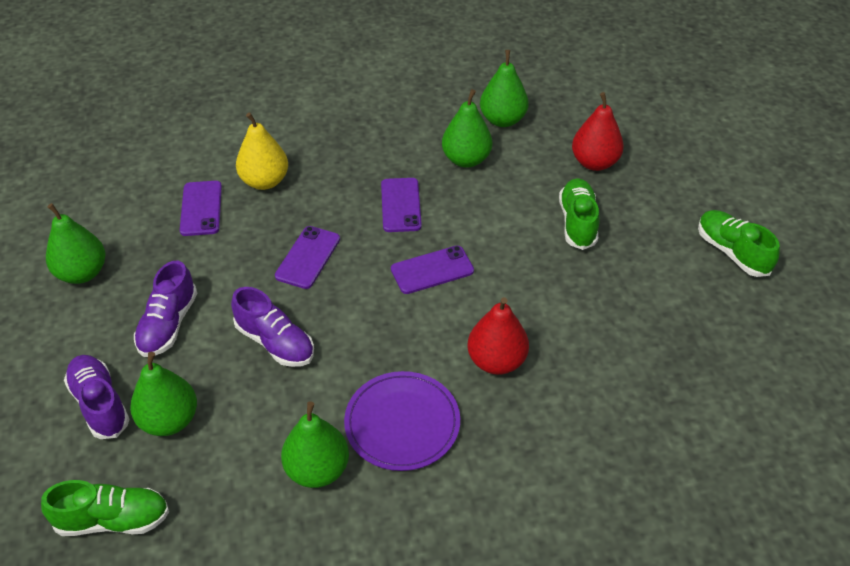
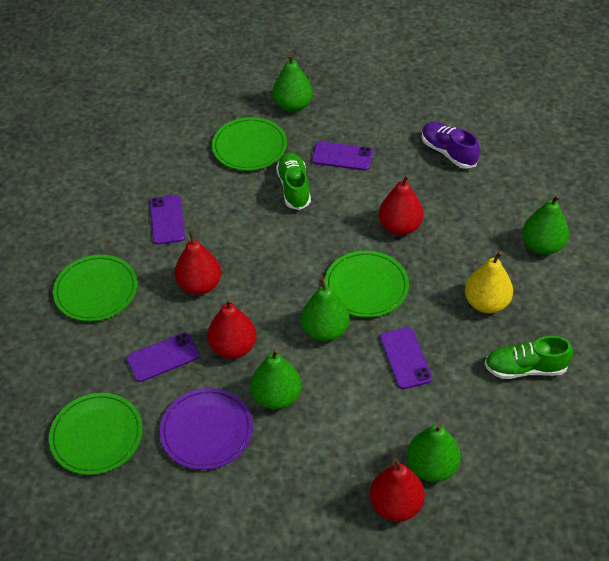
green plate: 0 -> 4
green shoe: 3 -> 2
purple shoe: 3 -> 1
red pear: 2 -> 4

